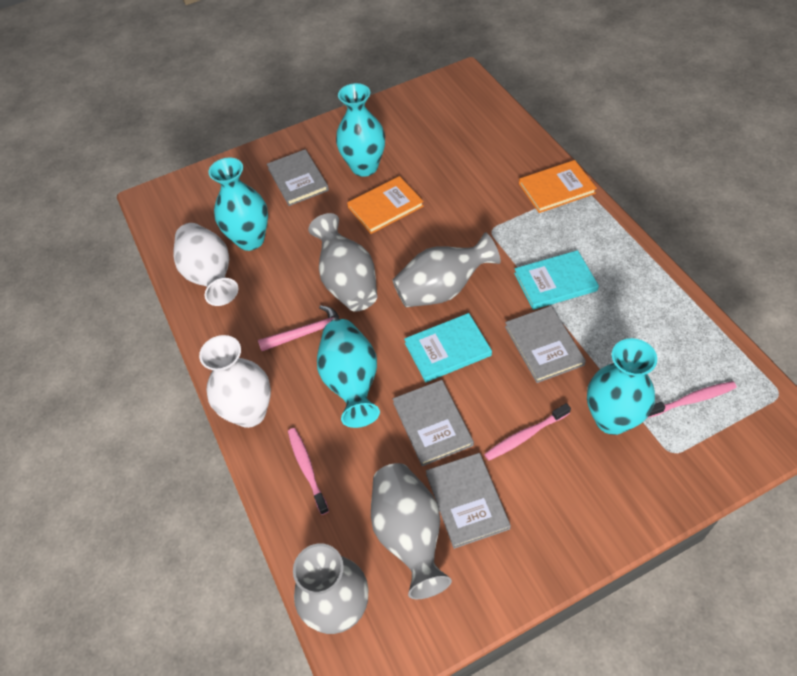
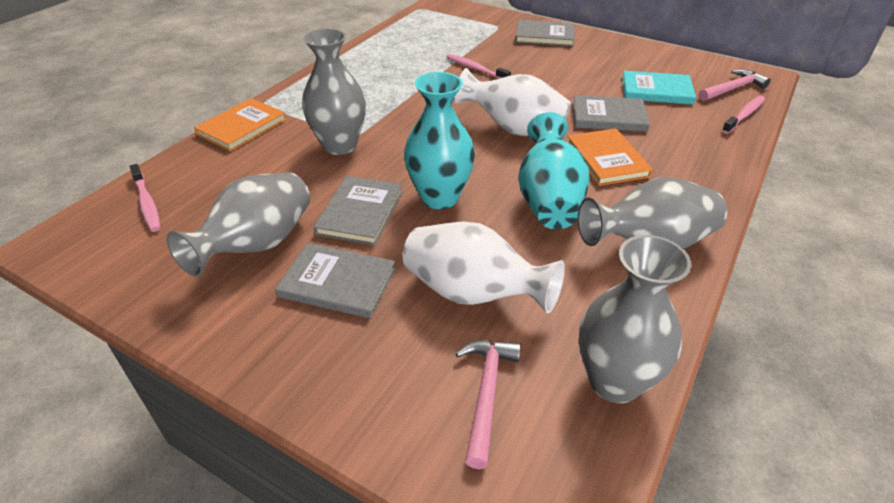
pink hammer: 1 -> 2
turquoise book: 2 -> 1
turquoise vase: 4 -> 2

